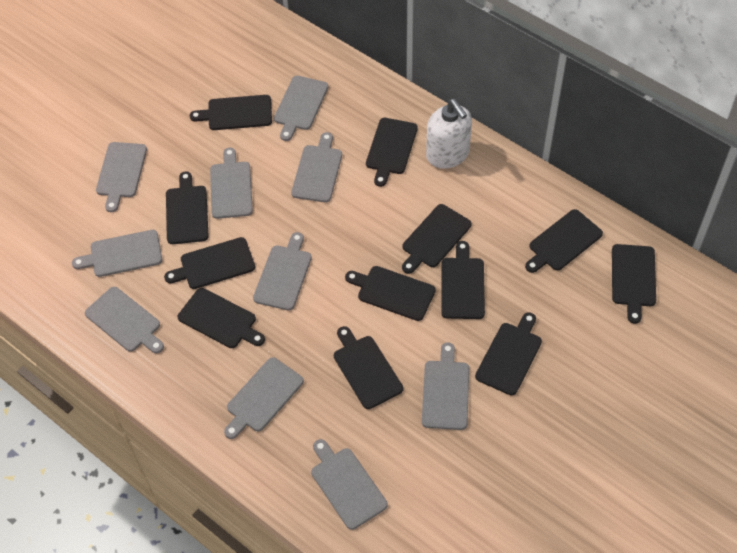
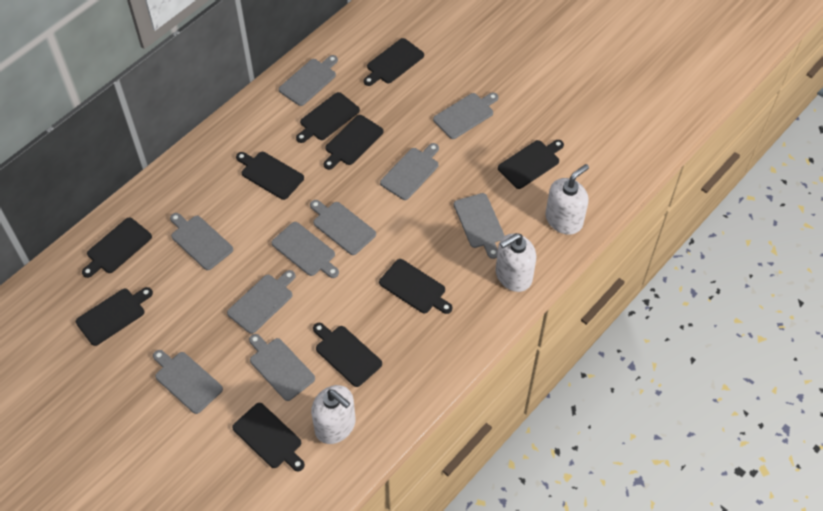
black cutting board: 12 -> 10
white soap dispenser: 1 -> 3

